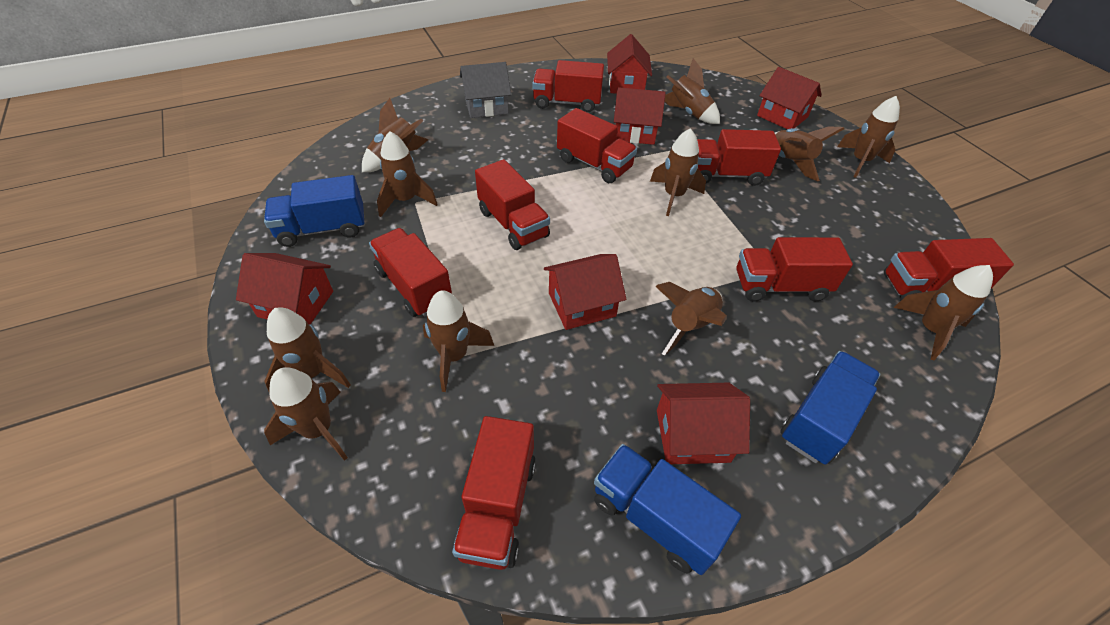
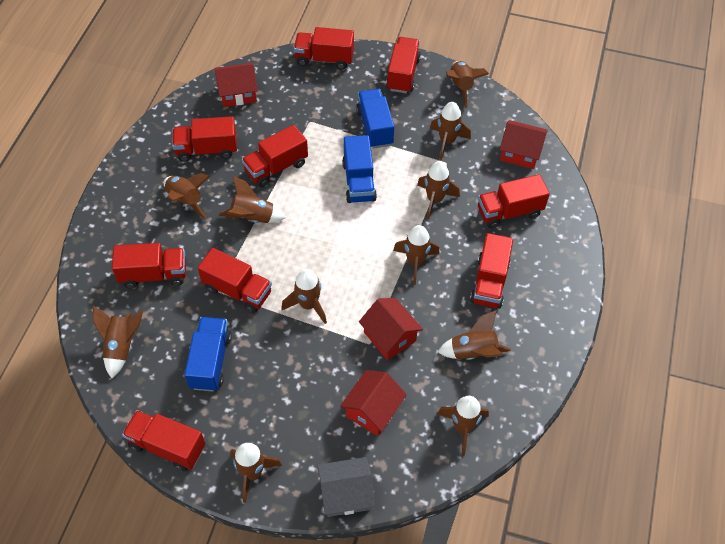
red house: 6 -> 4
red truck: 8 -> 9

